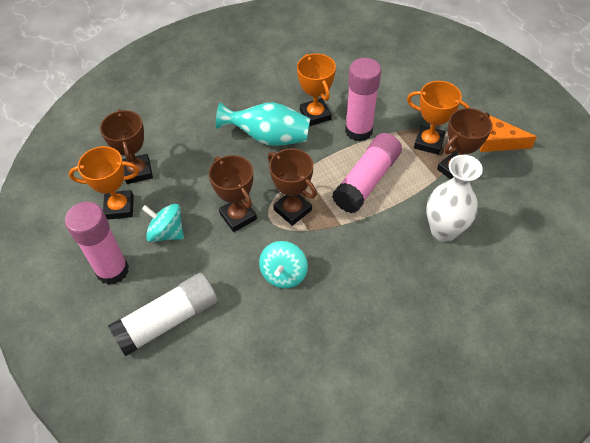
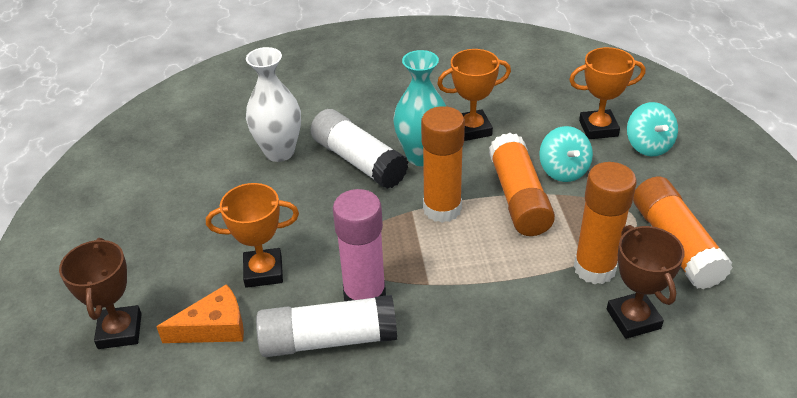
brown trophy: 4 -> 2
orange glue stick: 0 -> 4
pink glue stick: 3 -> 1
white glue stick: 1 -> 2

